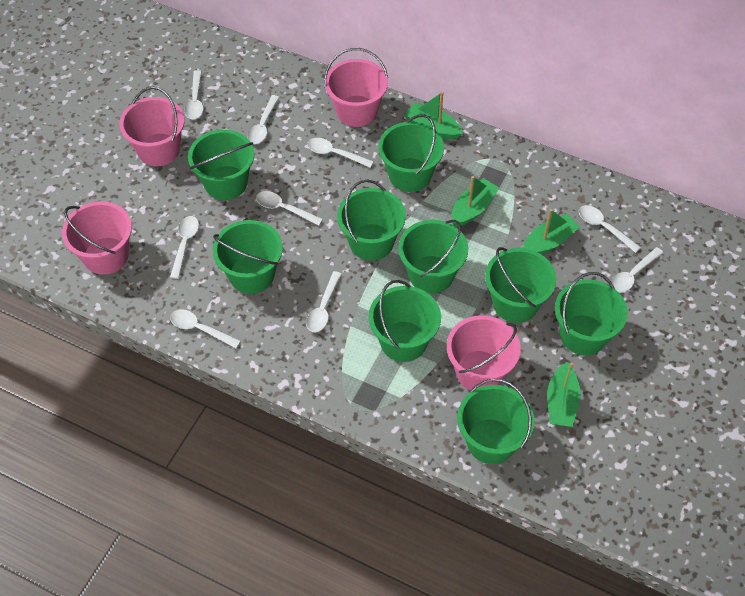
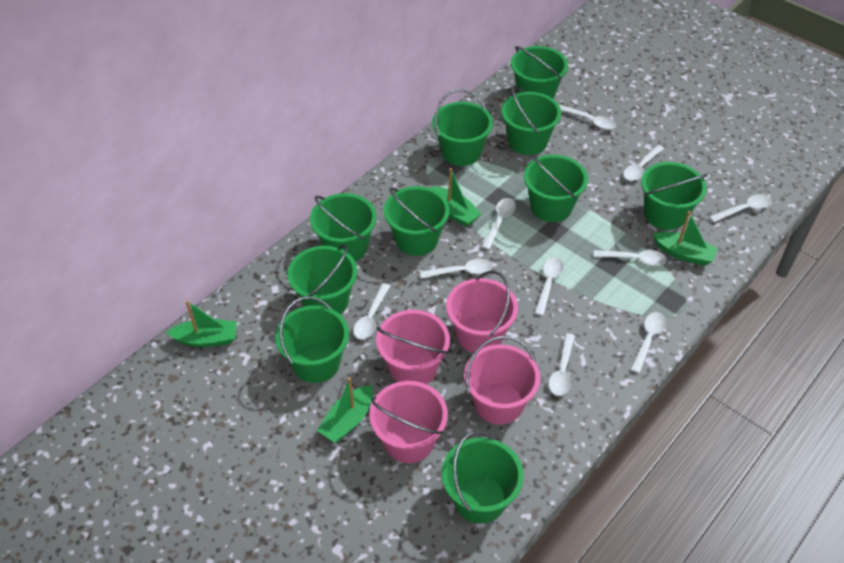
green bucket: 9 -> 10
white spoon: 9 -> 10

